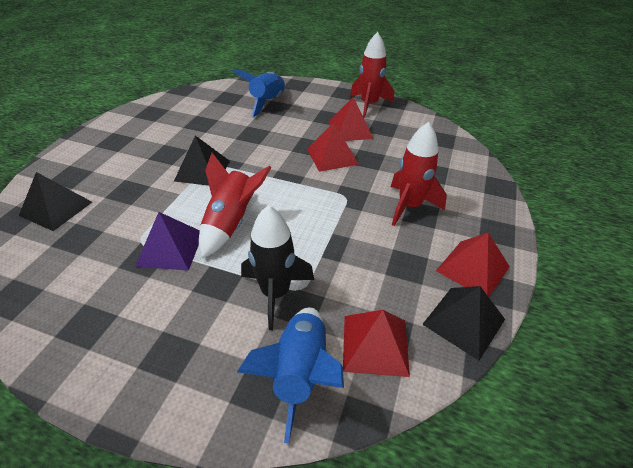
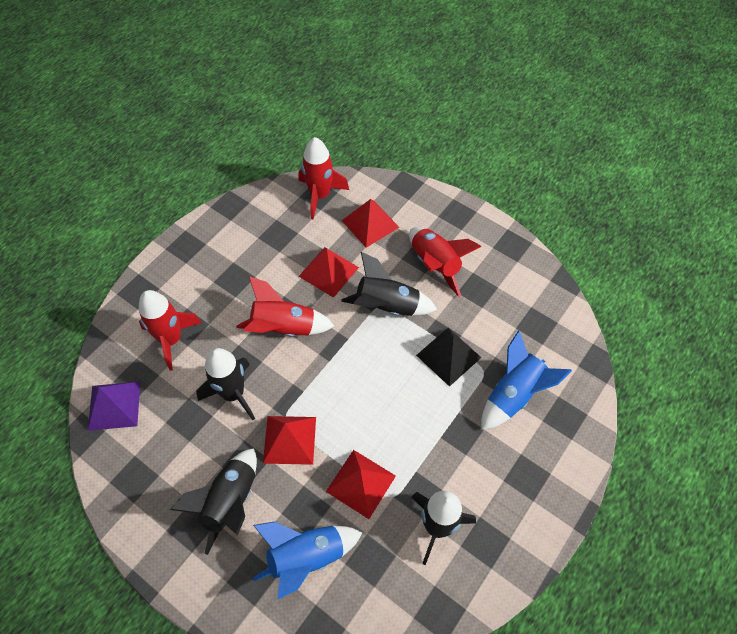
black pyramid: 3 -> 1
black rocket: 1 -> 4
red rocket: 3 -> 4

